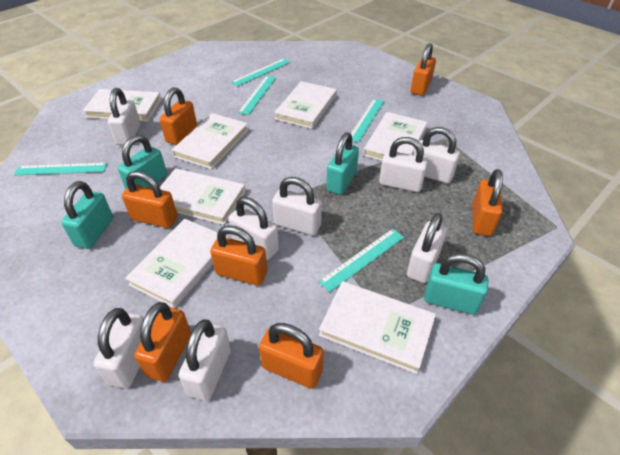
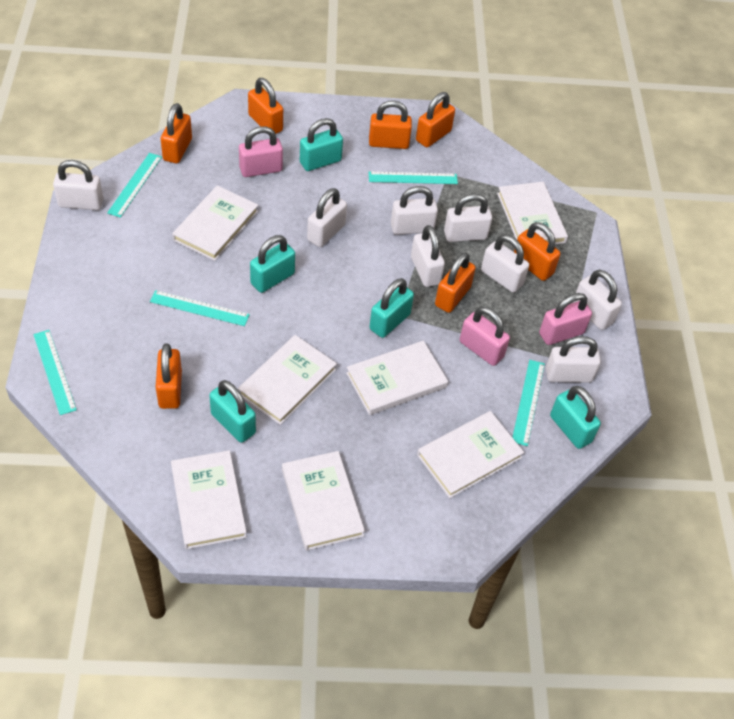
pink padlock: 0 -> 3
turquoise padlock: 4 -> 5

